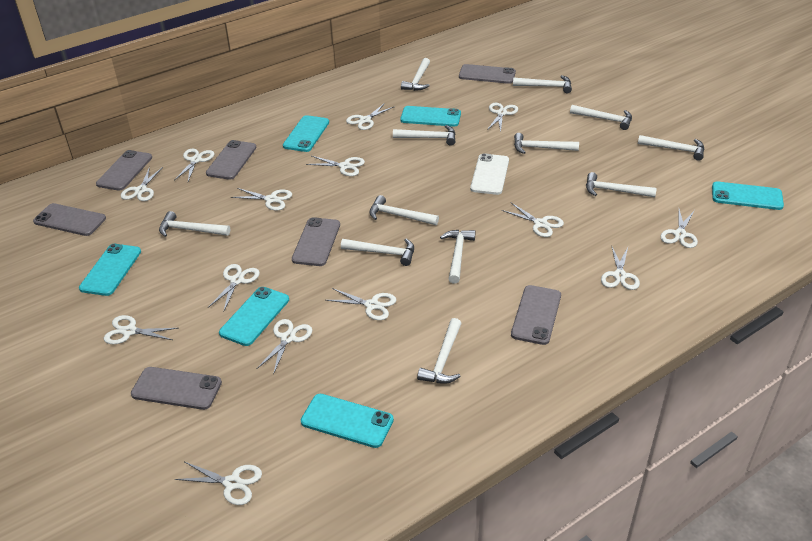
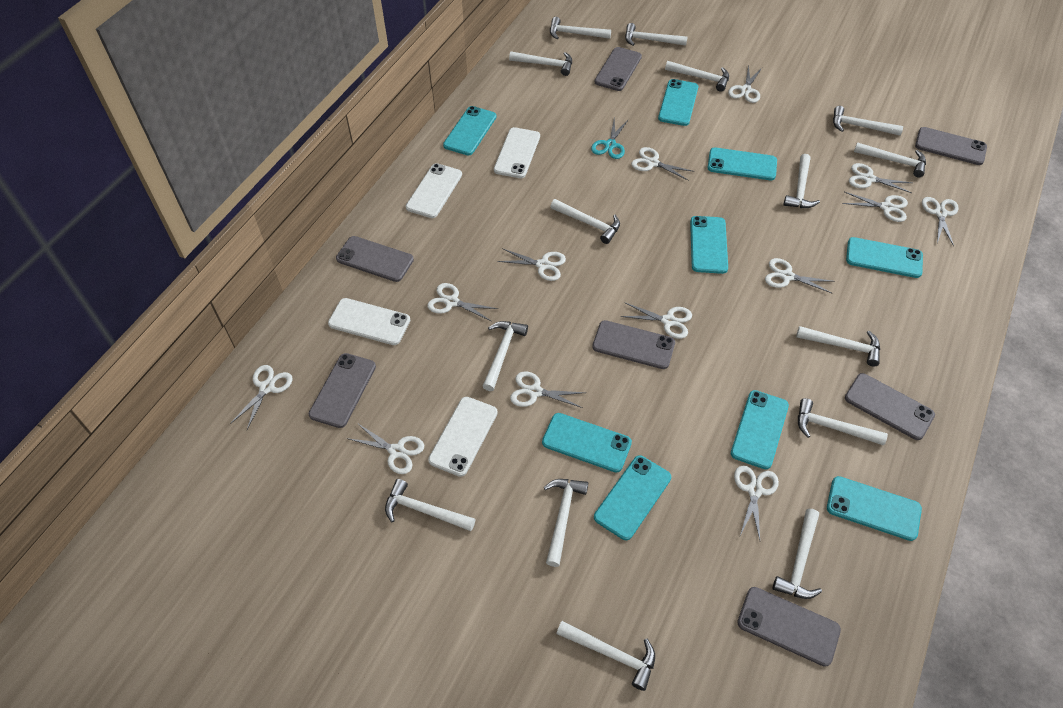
turquoise phone: 6 -> 9
turquoise scissors: 0 -> 1
white hammer: 12 -> 15
white phone: 1 -> 4
white scissors: 14 -> 13

